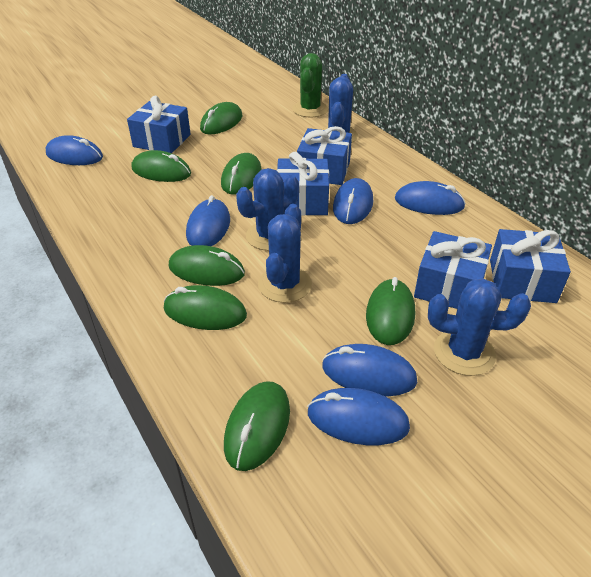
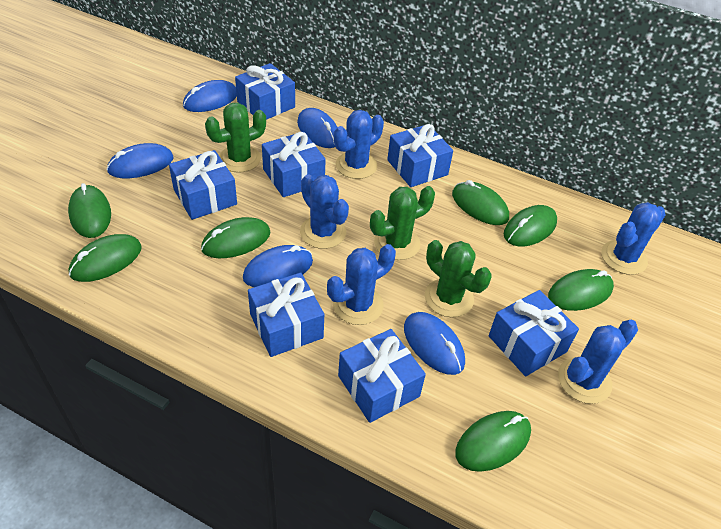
blue cactus: 4 -> 5
blue gift: 5 -> 7
blue mouse: 6 -> 5
green cactus: 1 -> 3

